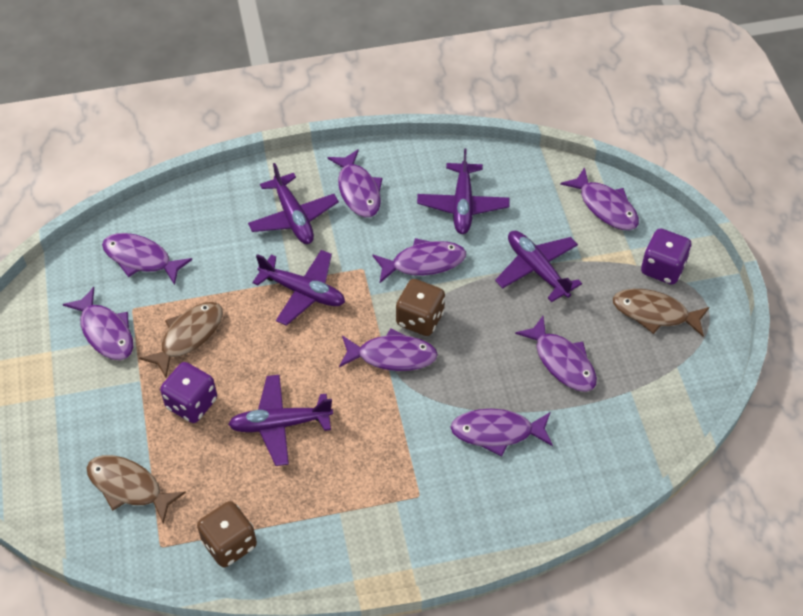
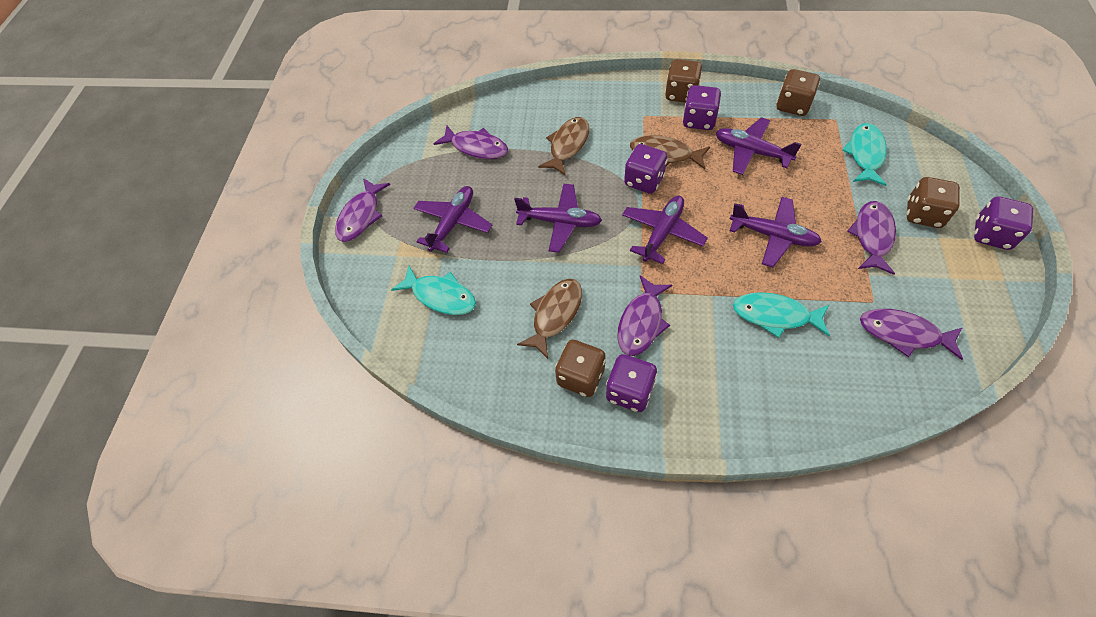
brown dice: 2 -> 4
purple dice: 2 -> 4
purple fish: 8 -> 5
turquoise fish: 0 -> 3

